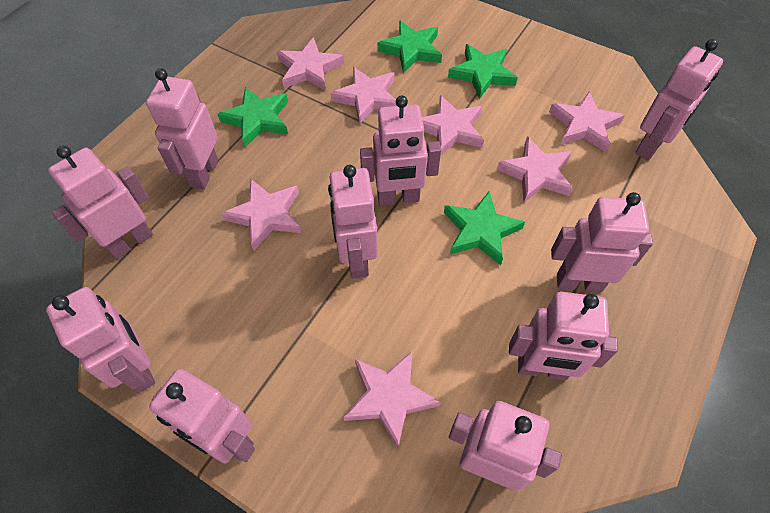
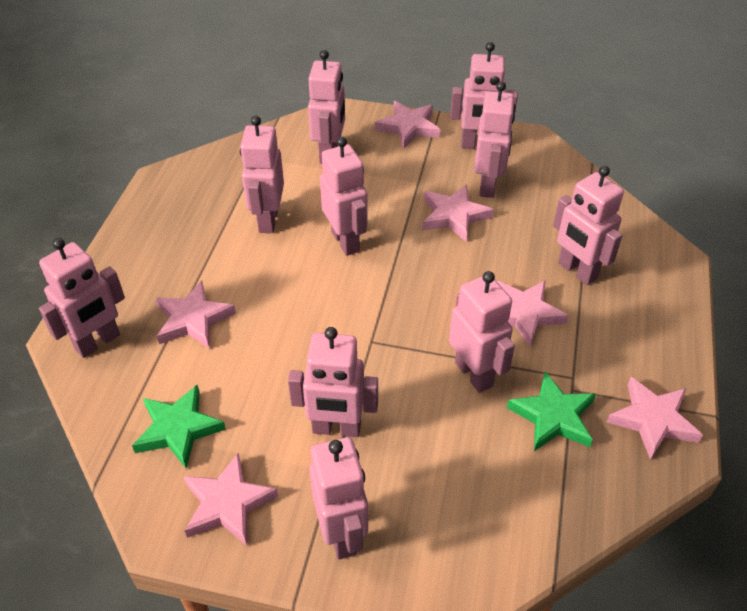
green star: 4 -> 2
pink star: 7 -> 6

